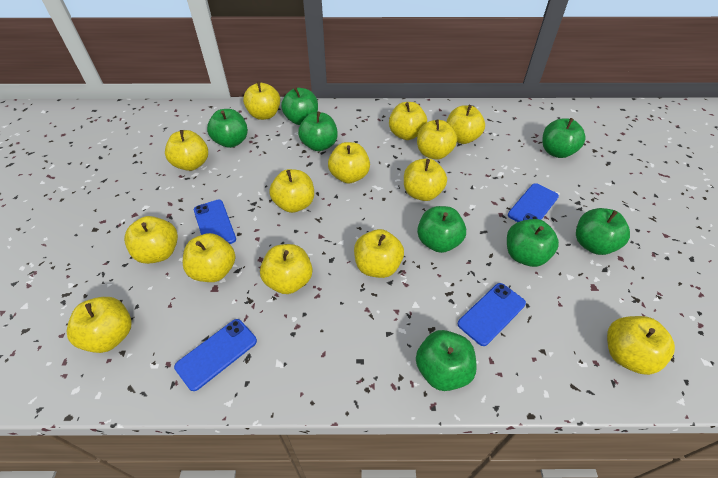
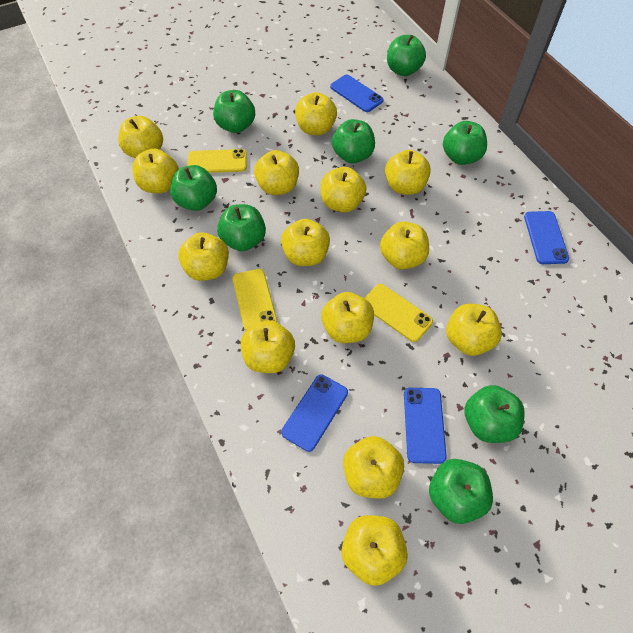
yellow phone: 0 -> 3

